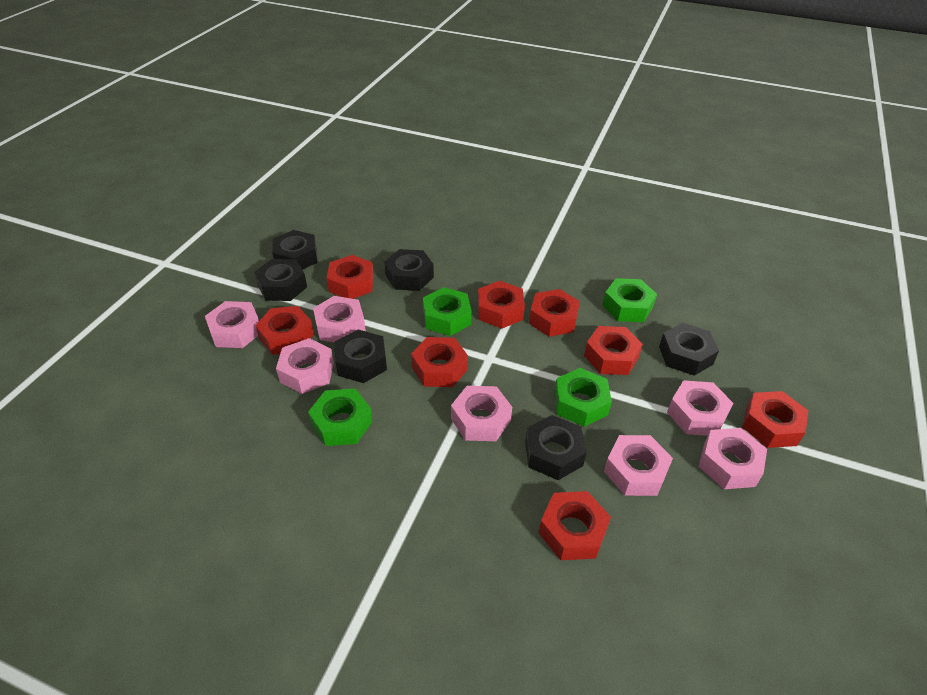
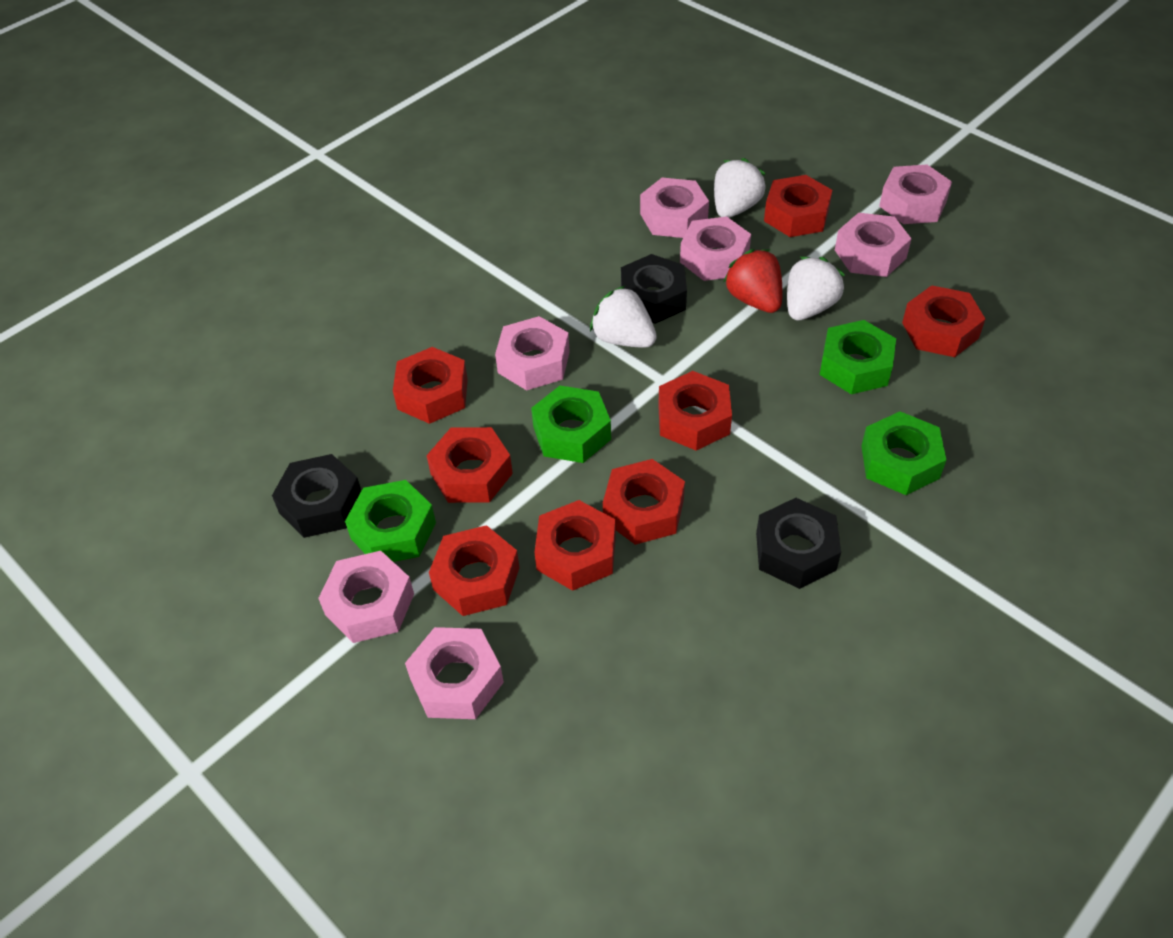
black nut: 6 -> 3
red strawberry: 0 -> 1
white strawberry: 0 -> 3

